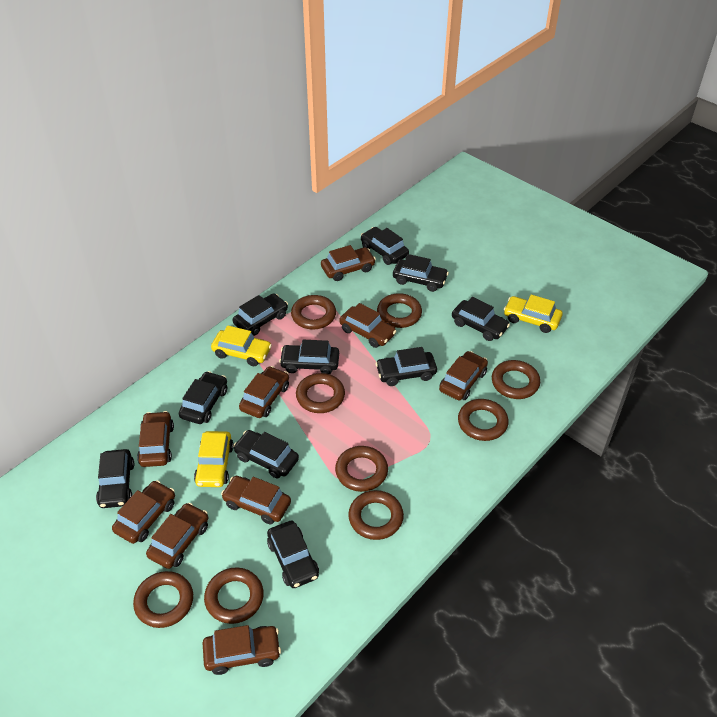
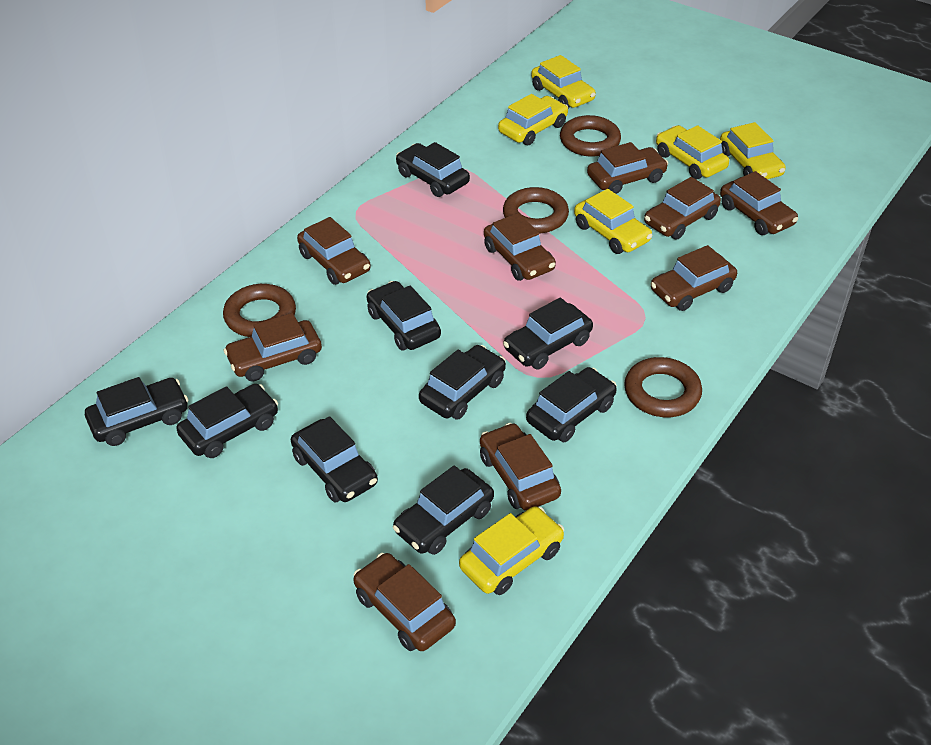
black car: 10 -> 9
brown ring: 9 -> 4
yellow car: 3 -> 6

